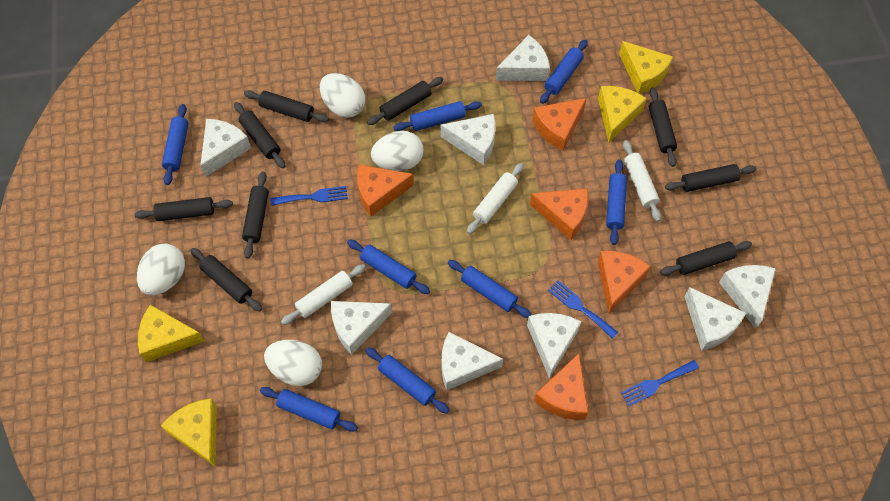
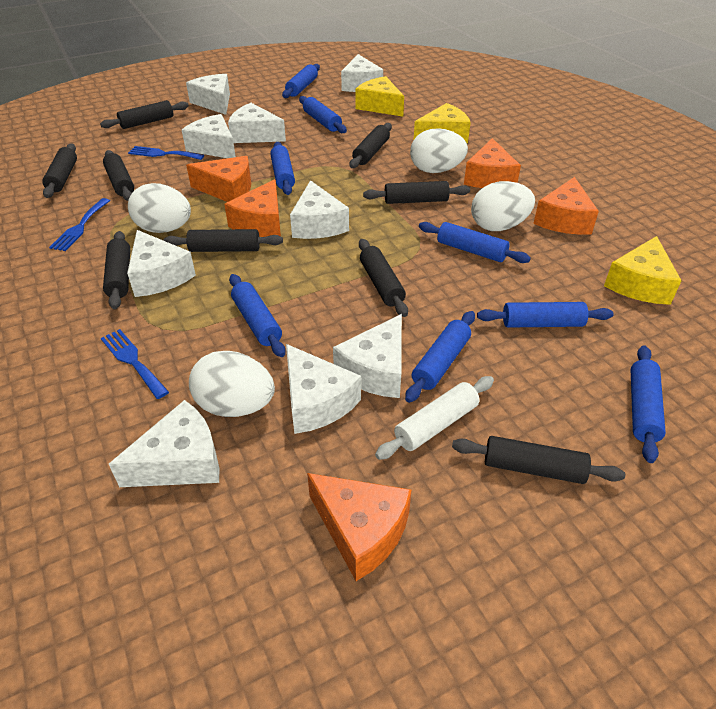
white cheese: 8 -> 9
white rolling pin: 3 -> 1
yellow cheese: 4 -> 3

